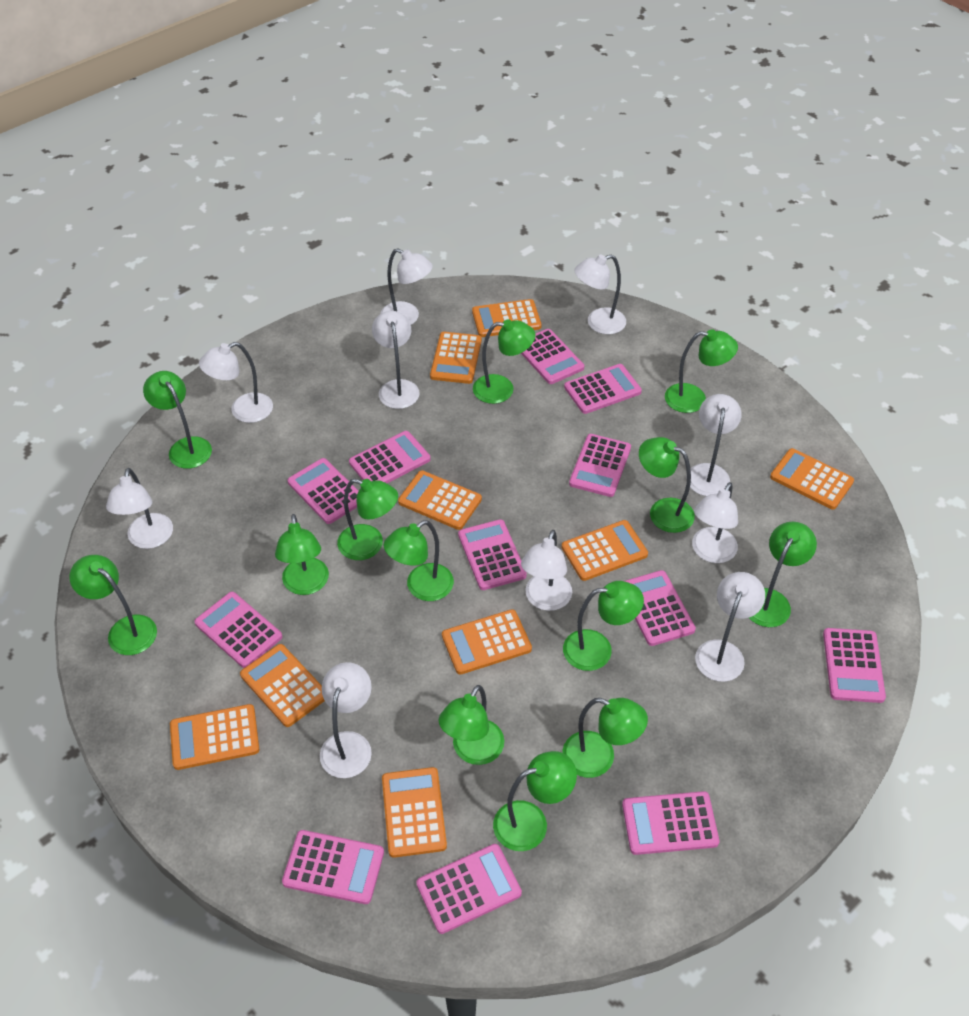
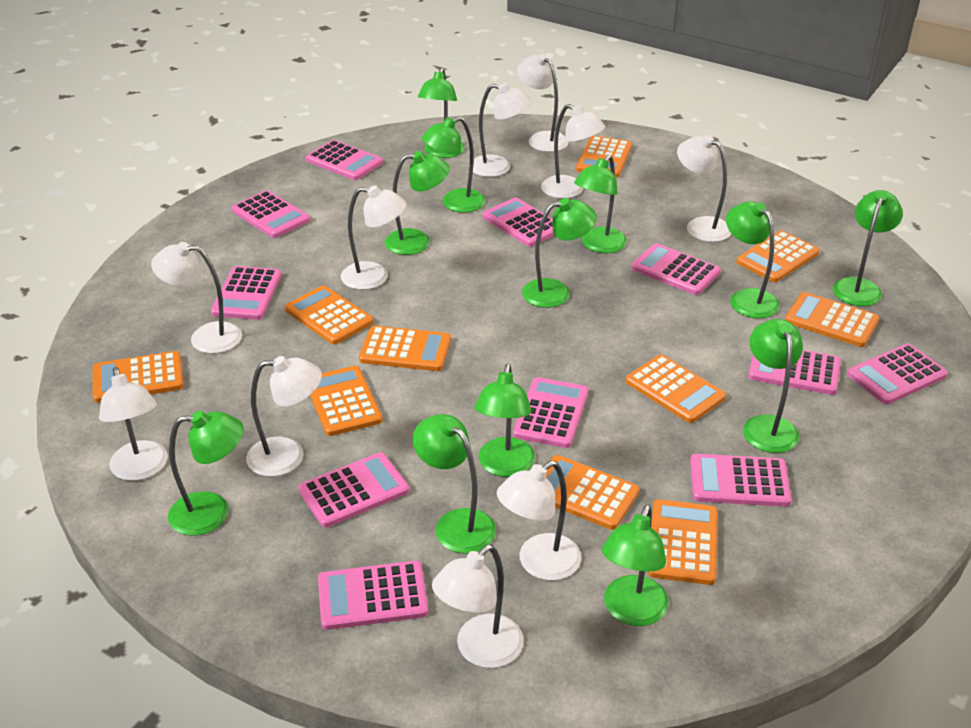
green lamp: 13 -> 12
orange calculator: 9 -> 10
pink calculator: 12 -> 11

